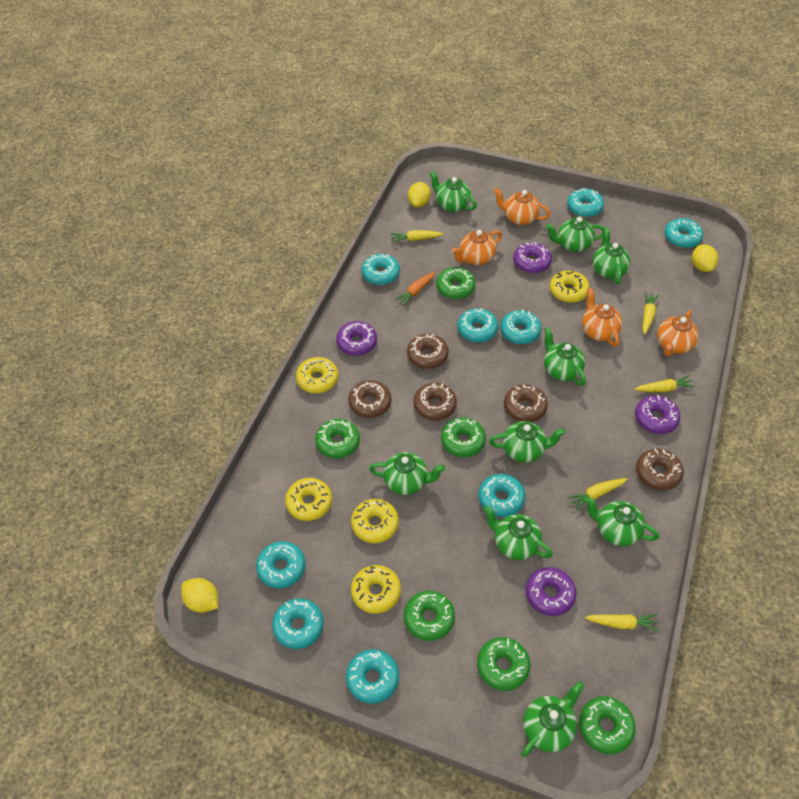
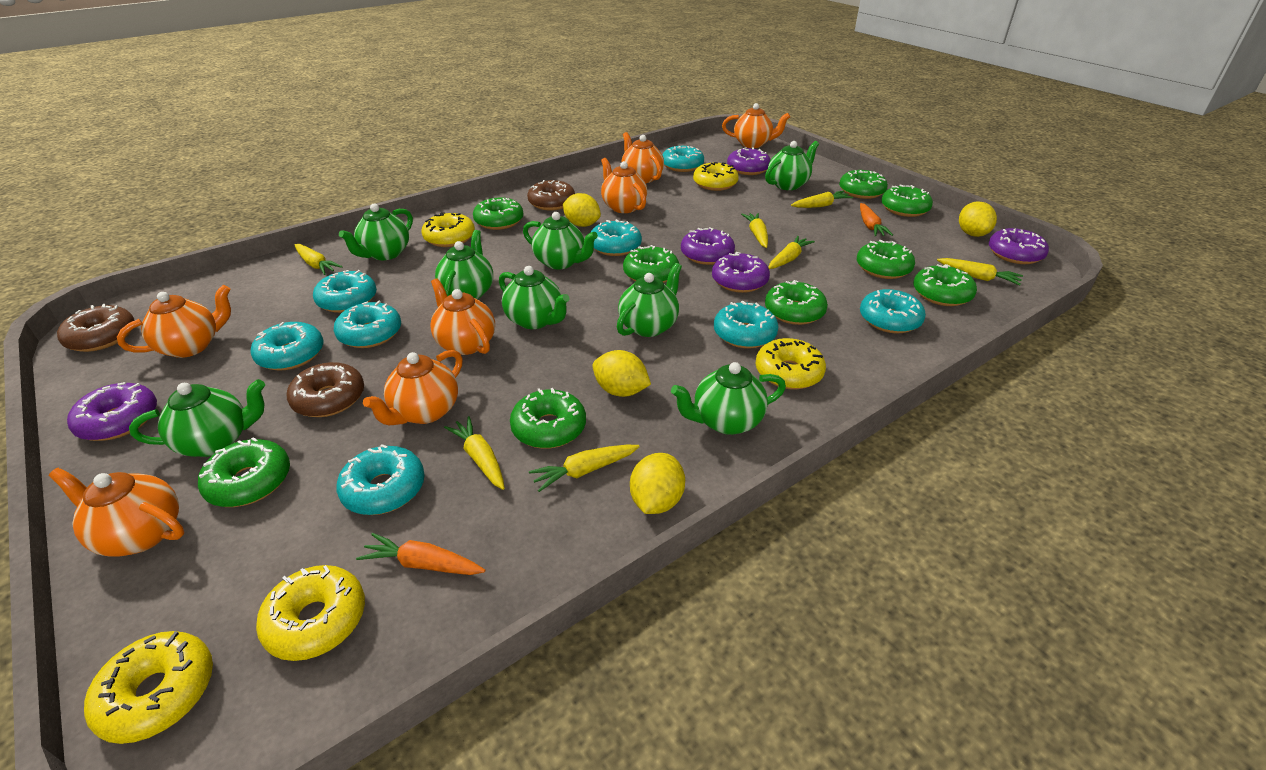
brown donut: 5 -> 3
green donut: 6 -> 9
green teapot: 9 -> 8
orange carrot: 1 -> 2
orange teapot: 4 -> 7
purple donut: 4 -> 5
turquoise donut: 9 -> 8
yellow carrot: 5 -> 7
yellow lemon: 3 -> 4

